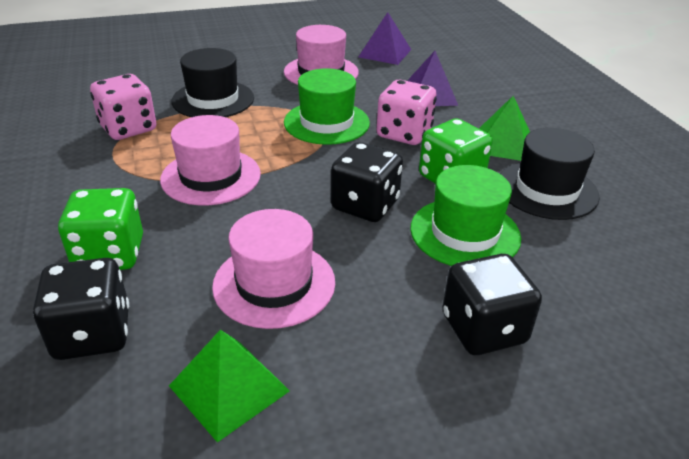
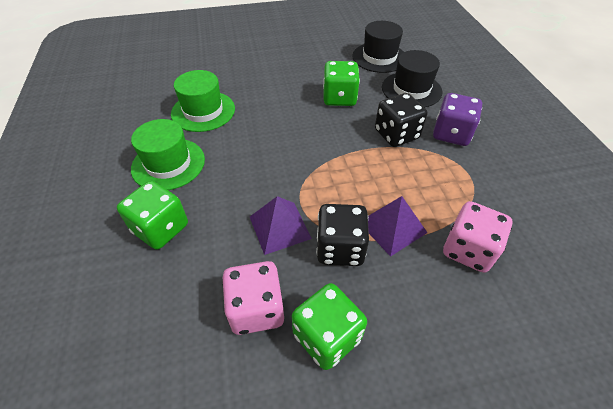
black dice: 3 -> 2
green dice: 2 -> 3
green pyramid: 2 -> 0
pink hat: 3 -> 0
purple dice: 0 -> 1

